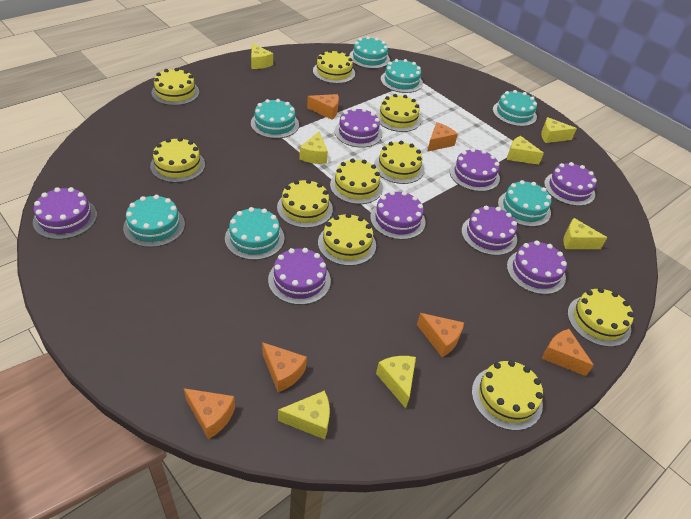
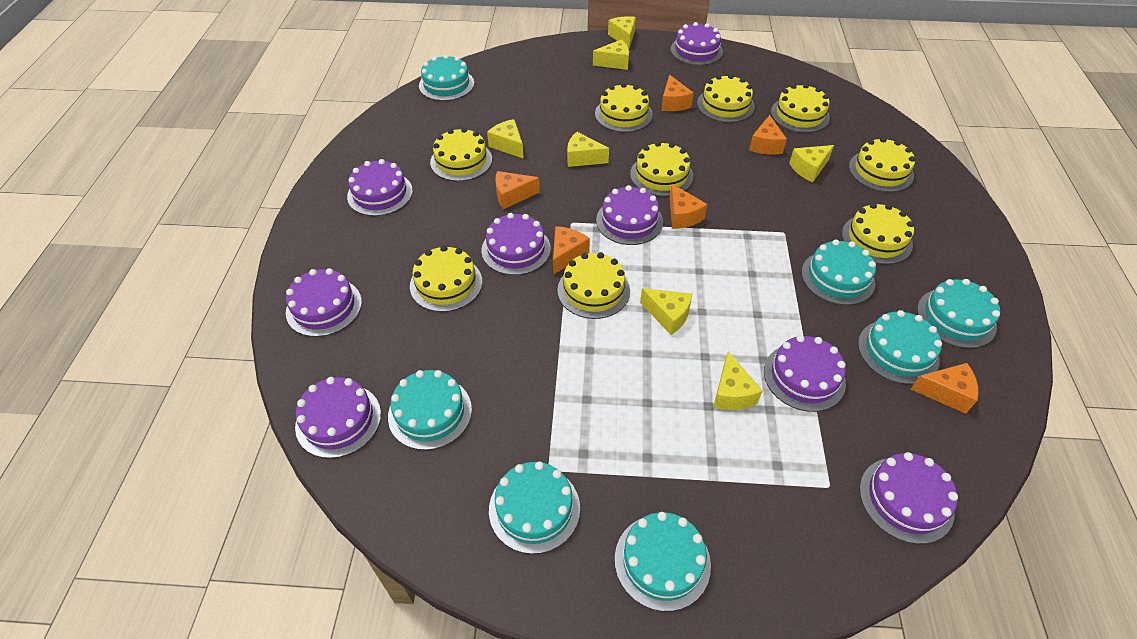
yellow cake: 10 -> 9

